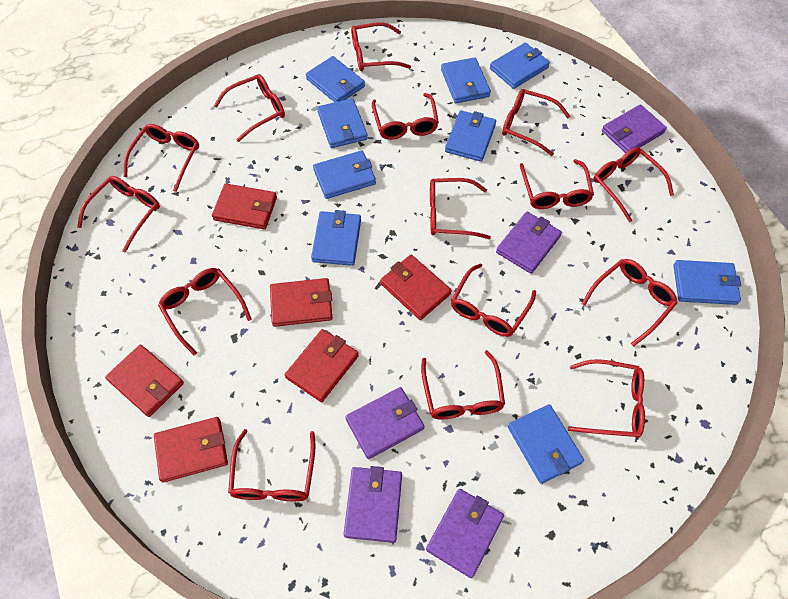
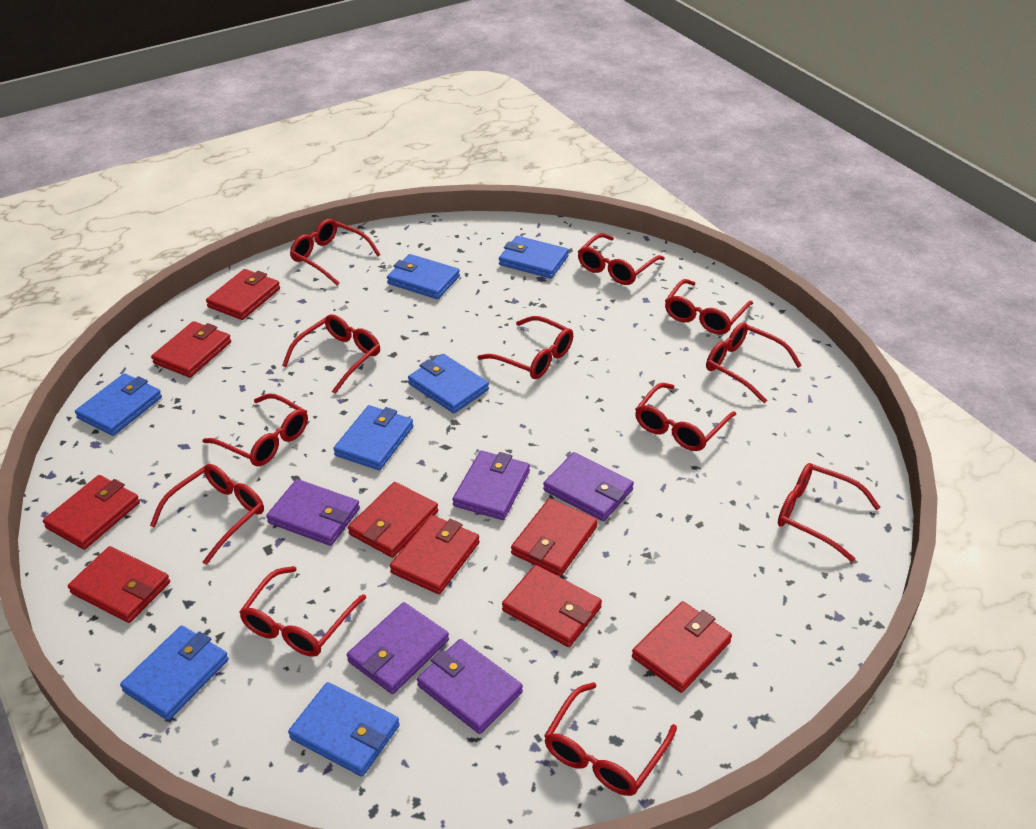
blue wallet: 9 -> 7
red glasses: 15 -> 12
red wallet: 6 -> 9

